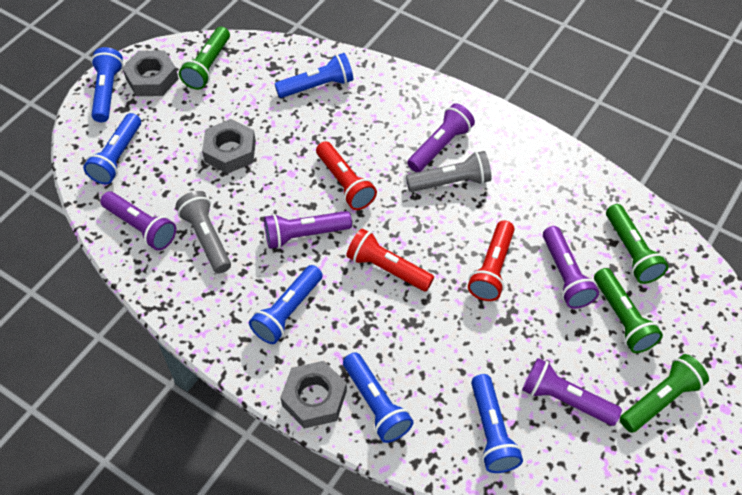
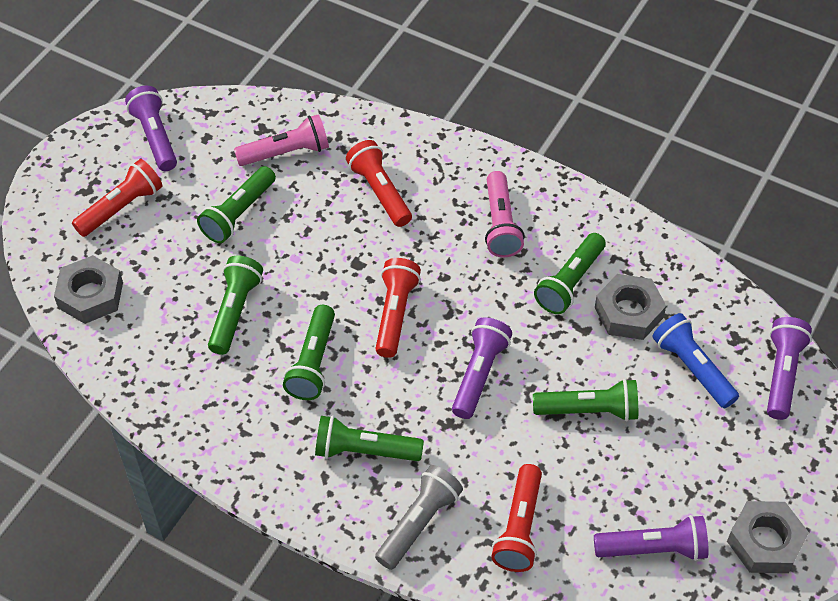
blue flashlight: 6 -> 1
green flashlight: 4 -> 6
grey flashlight: 2 -> 1
pink flashlight: 0 -> 2
purple flashlight: 5 -> 4
red flashlight: 3 -> 4

